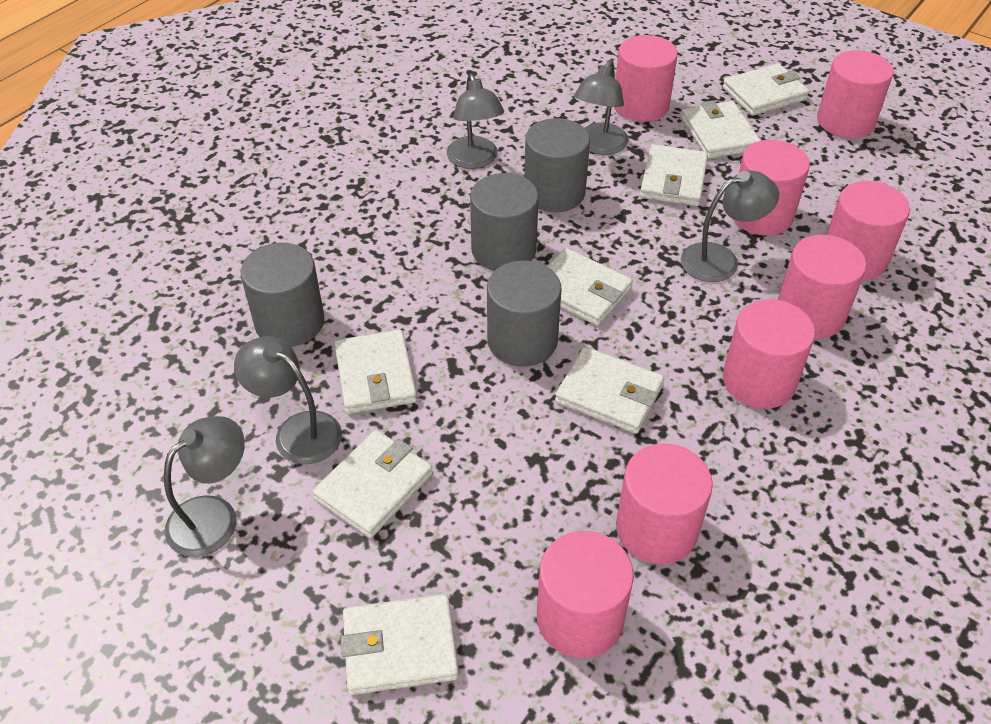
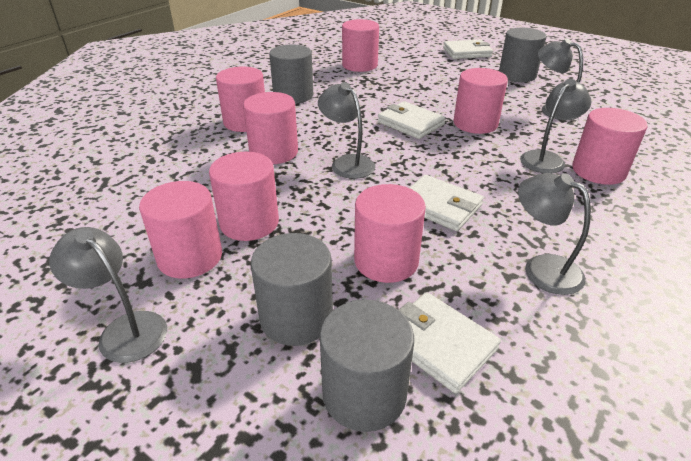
white wallet: 8 -> 4

